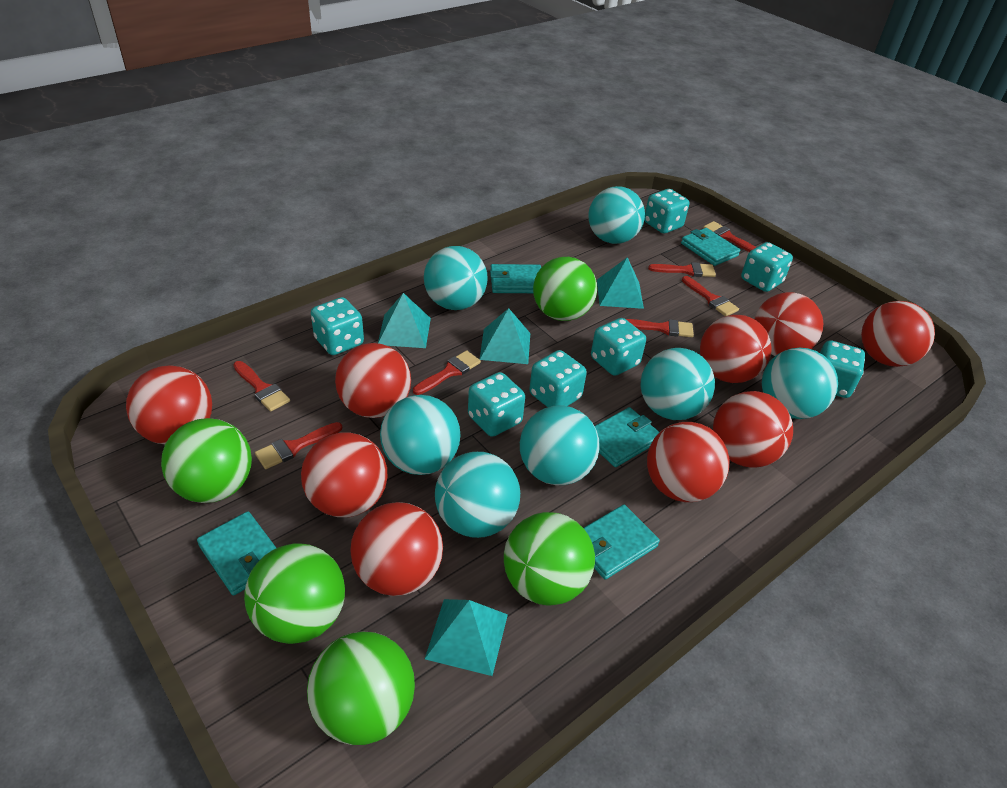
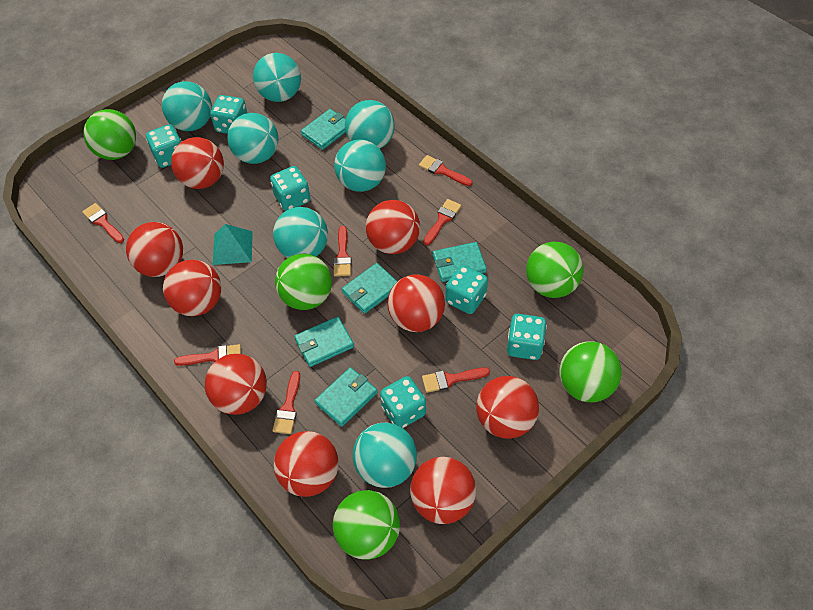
turquoise dice: 7 -> 6
turquoise pyramid: 4 -> 1

